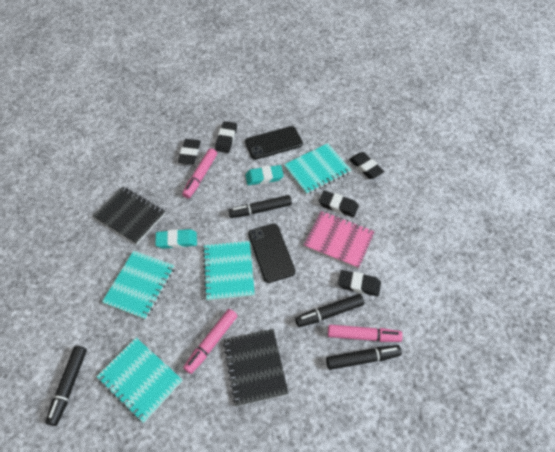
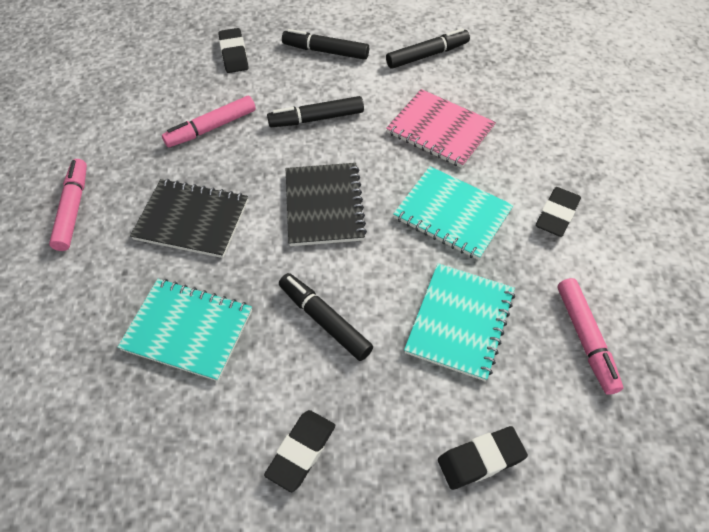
black eraser: 5 -> 4
black phone: 2 -> 0
turquoise eraser: 2 -> 0
turquoise notebook: 4 -> 3

